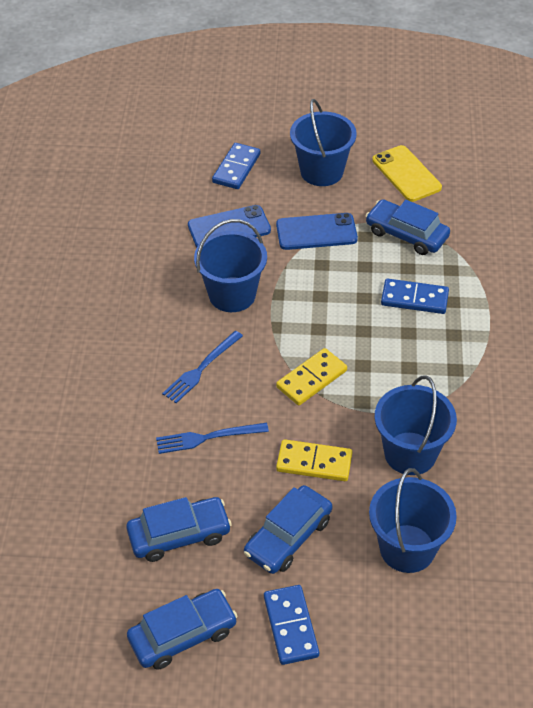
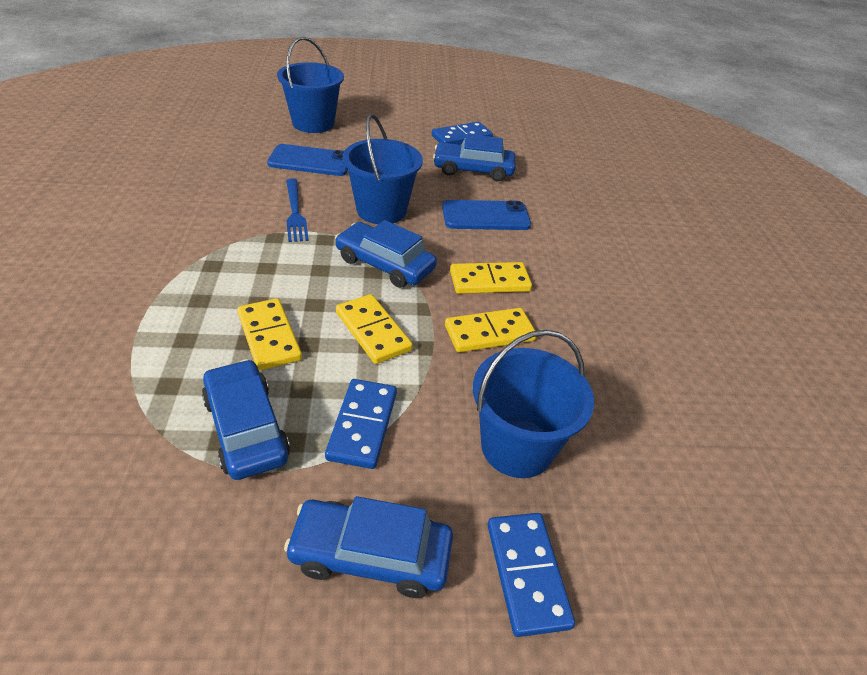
blue bucket: 4 -> 3
blue fork: 2 -> 1
yellow domino: 2 -> 4
yellow phone: 1 -> 0

